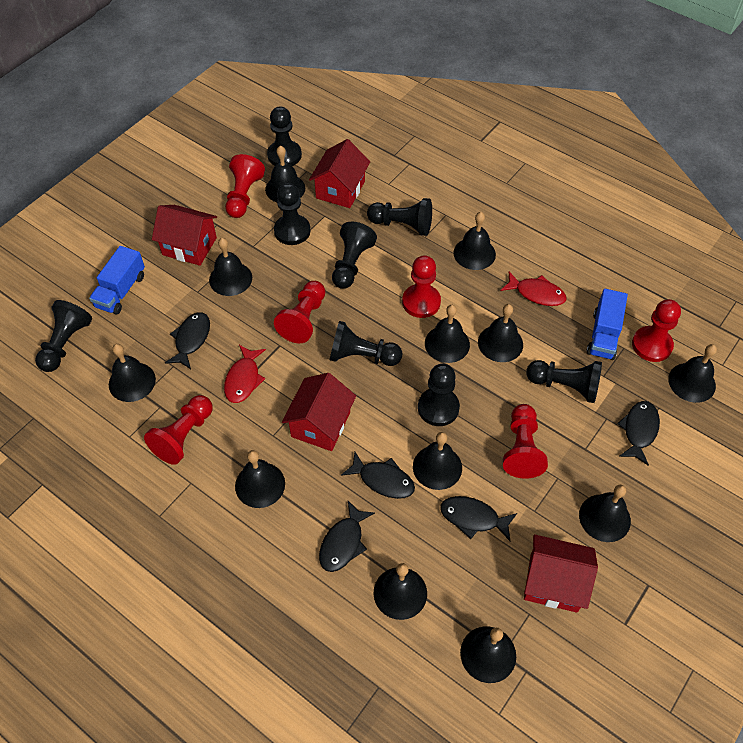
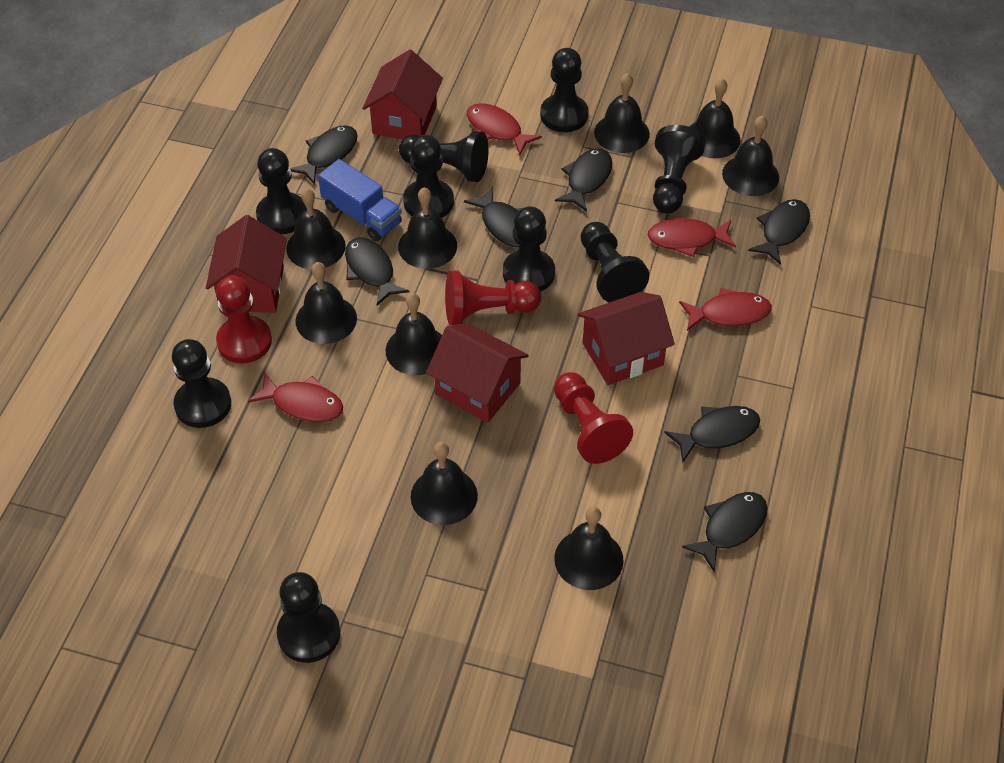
black bell: 12 -> 9
black fish: 5 -> 7
black pawn: 8 -> 9
blue truck: 2 -> 1
red fish: 2 -> 4
red pawn: 6 -> 3

